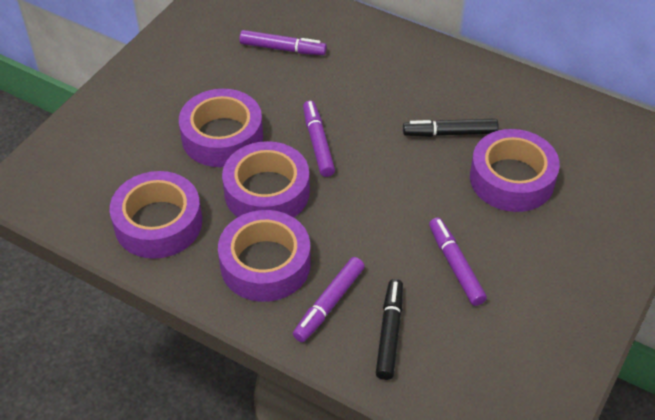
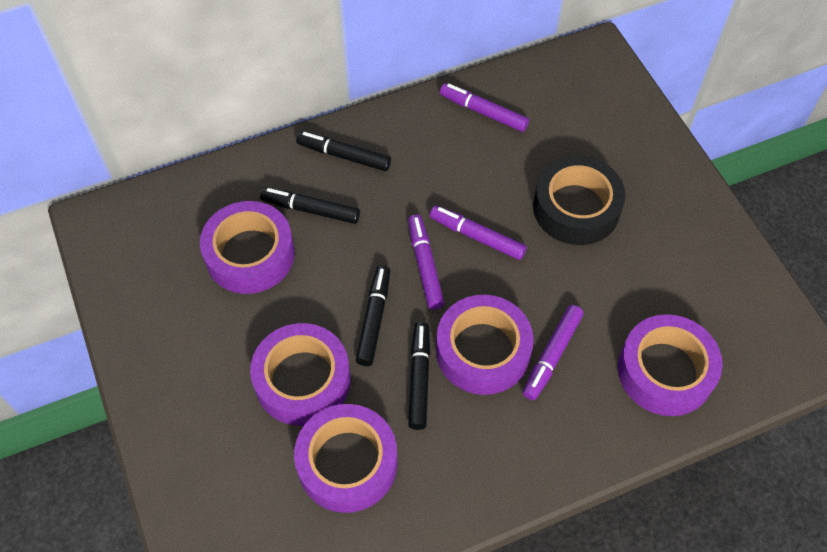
black marker: 2 -> 4
black tape: 0 -> 1

